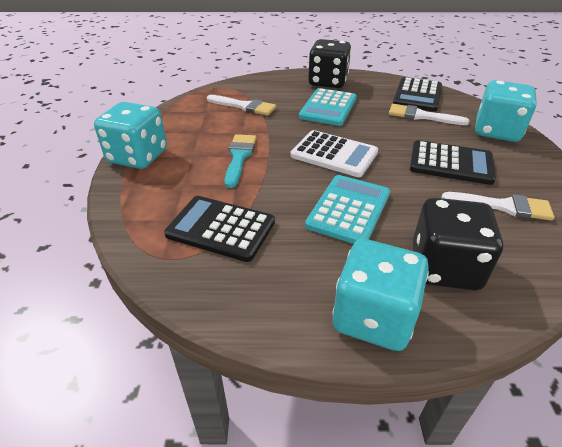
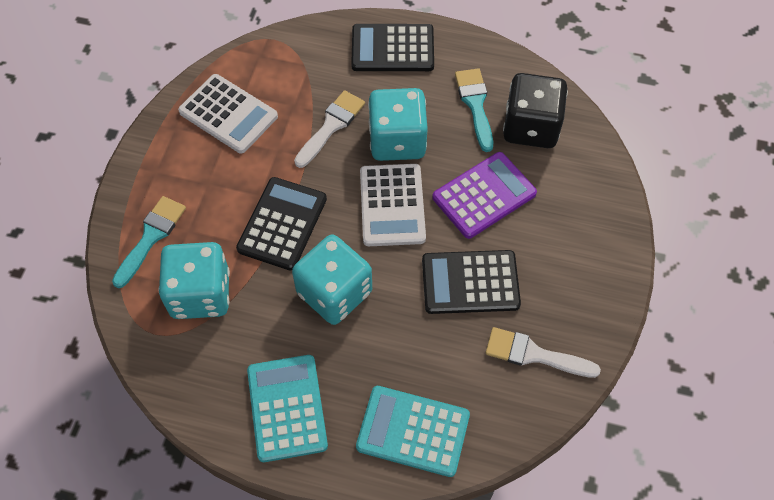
black dice: 2 -> 1
purple calculator: 0 -> 1
turquoise brush: 1 -> 2
white brush: 3 -> 2
white calculator: 1 -> 2

